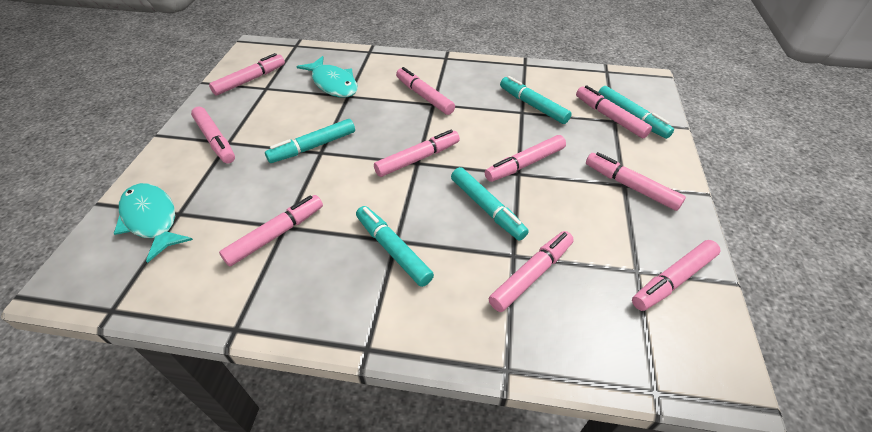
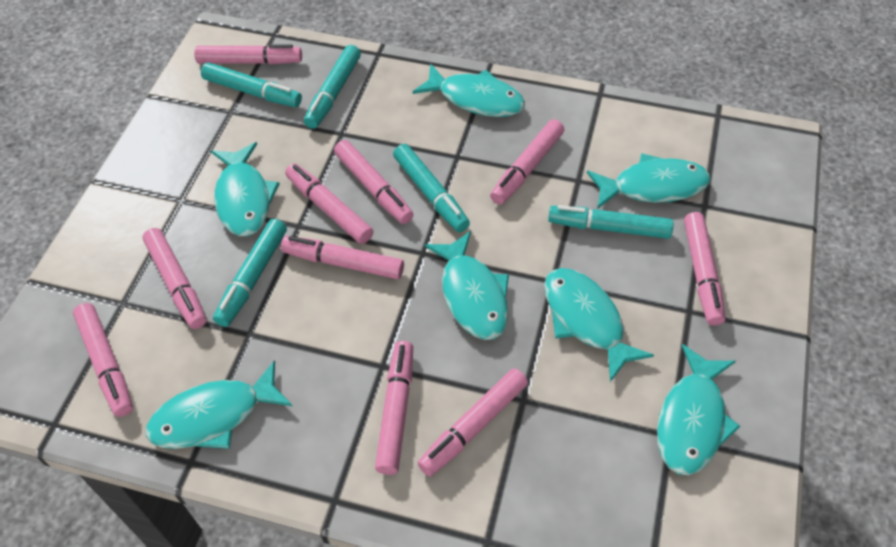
turquoise fish: 2 -> 7

